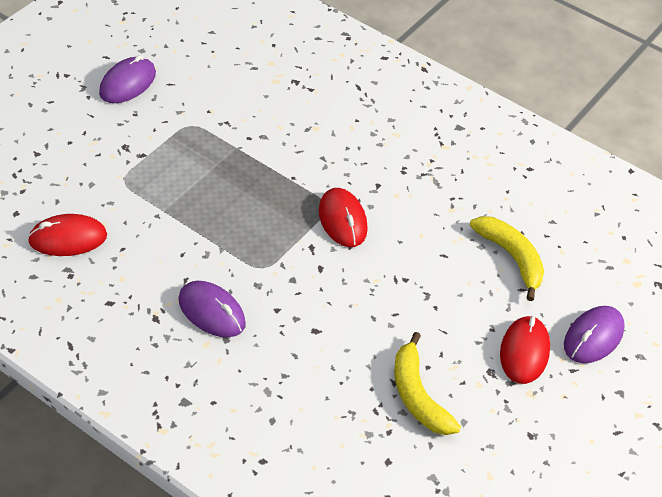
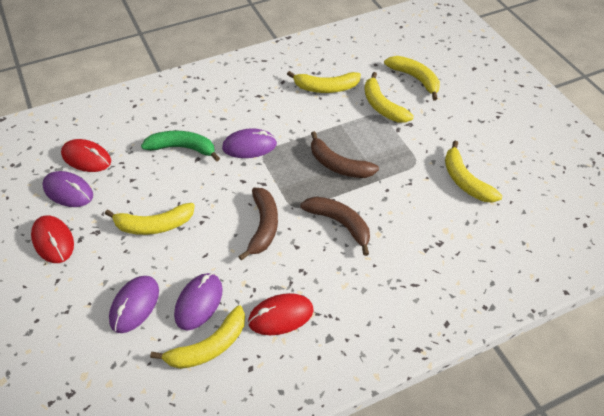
brown banana: 0 -> 3
green banana: 0 -> 1
purple mouse: 3 -> 4
yellow banana: 2 -> 6

